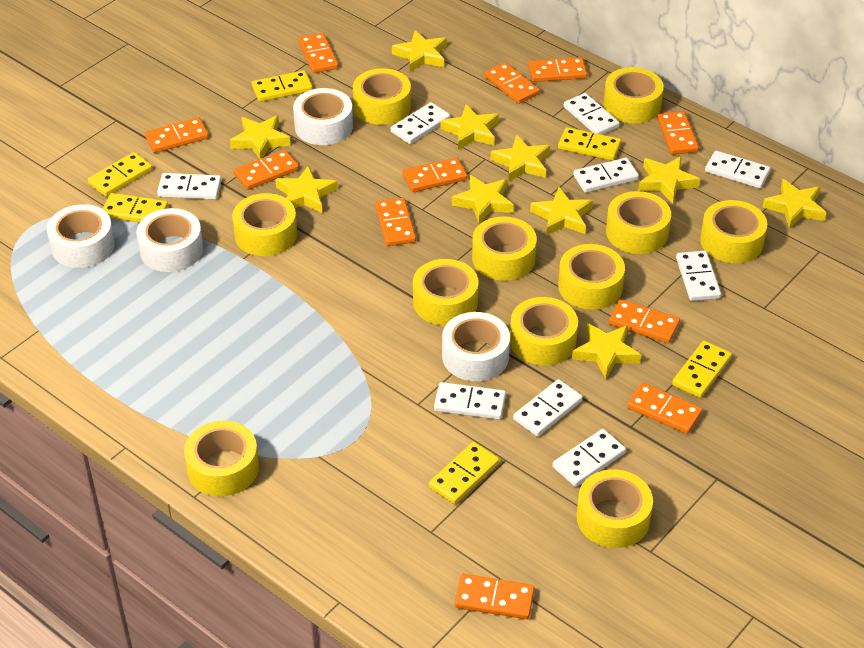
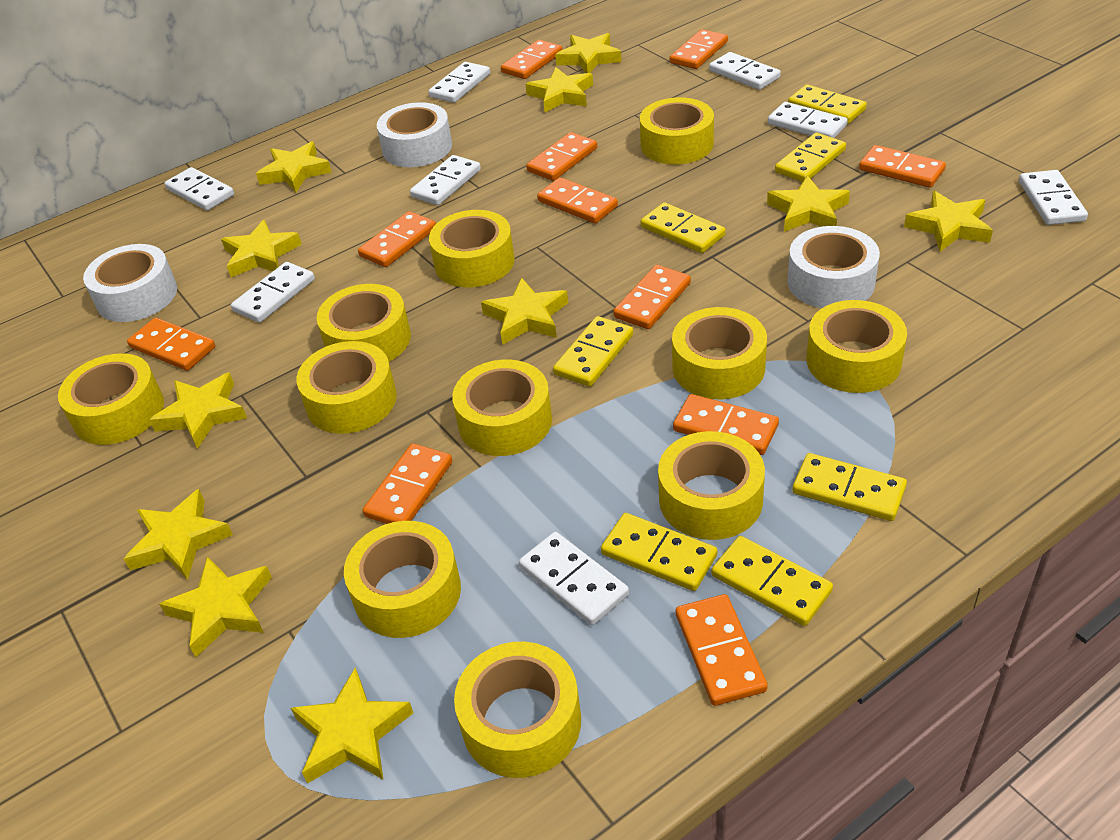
white domino: 9 -> 8
white tape: 4 -> 3
yellow domino: 6 -> 7
yellow star: 10 -> 11

